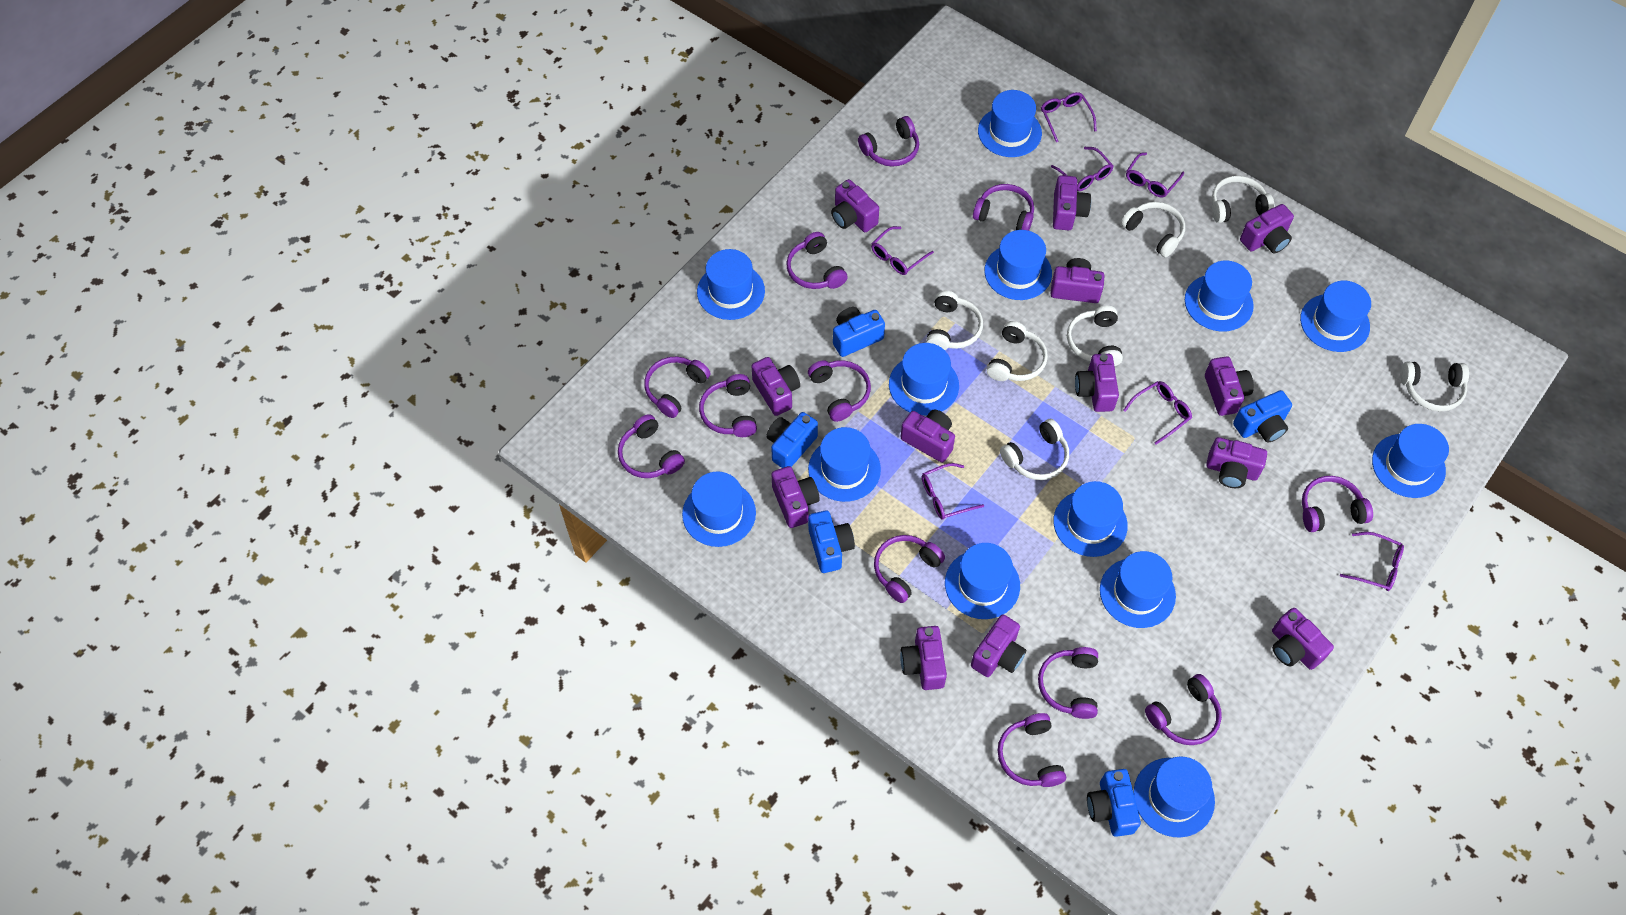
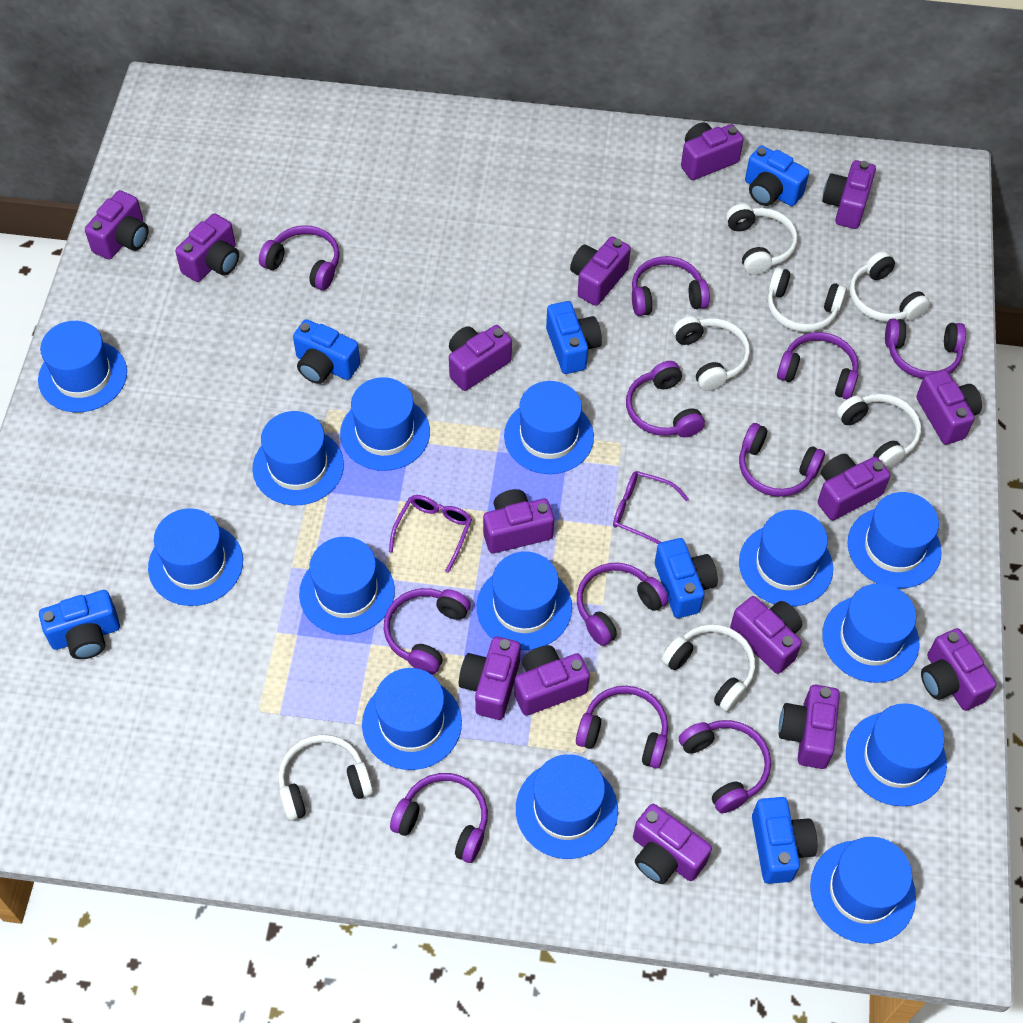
blue camera: 5 -> 6
blue hat: 13 -> 14
purple camera: 13 -> 15
purple glasses: 7 -> 2
purple headphones: 12 -> 11

